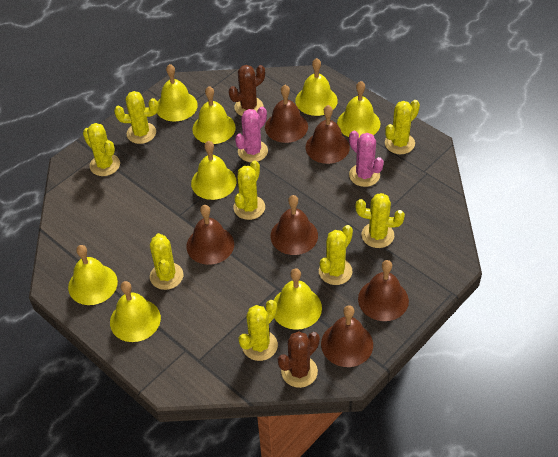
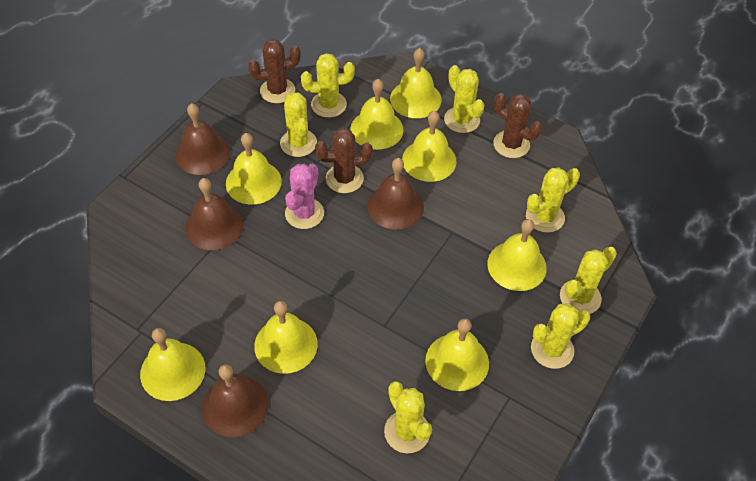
brown bell: 6 -> 4
brown cactus: 2 -> 3
pink cactus: 2 -> 1
yellow cactus: 8 -> 7

